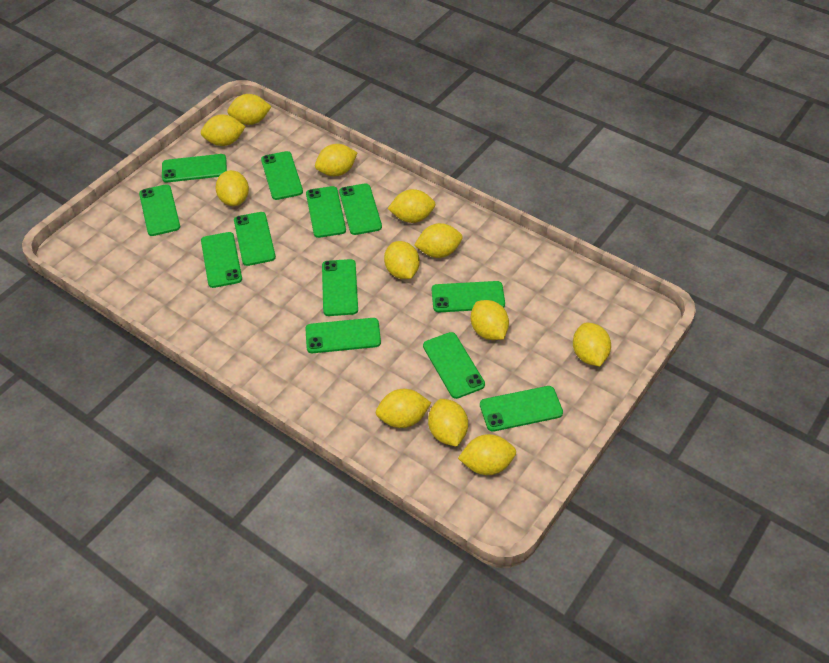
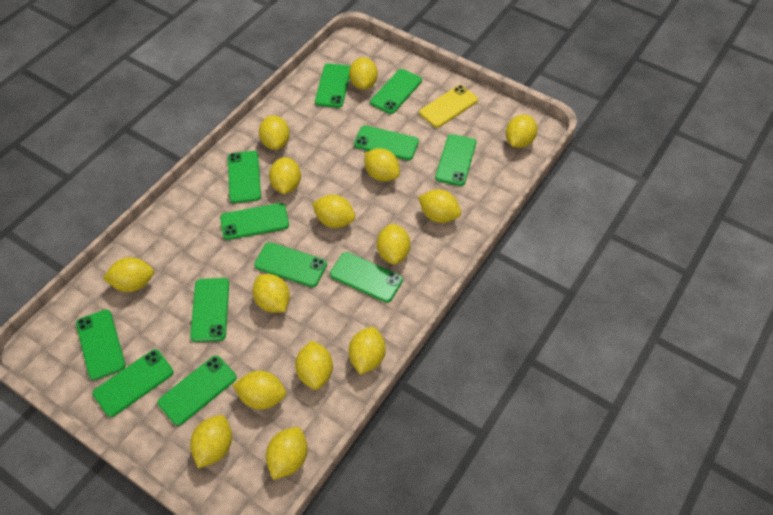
yellow lemon: 12 -> 15
yellow phone: 0 -> 1

